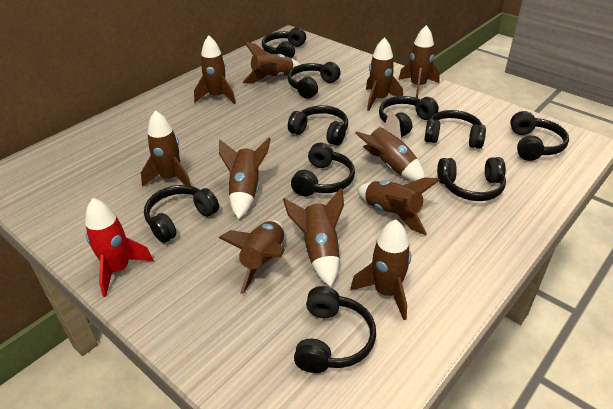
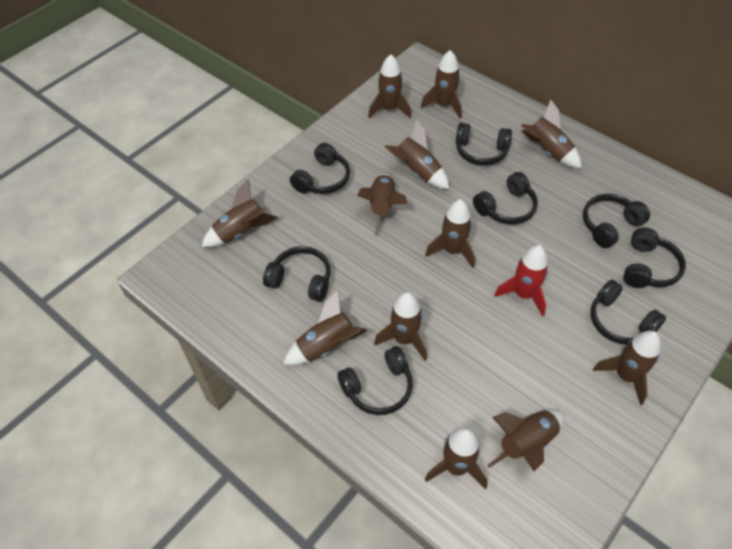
black headphones: 10 -> 8
brown rocket: 11 -> 12

